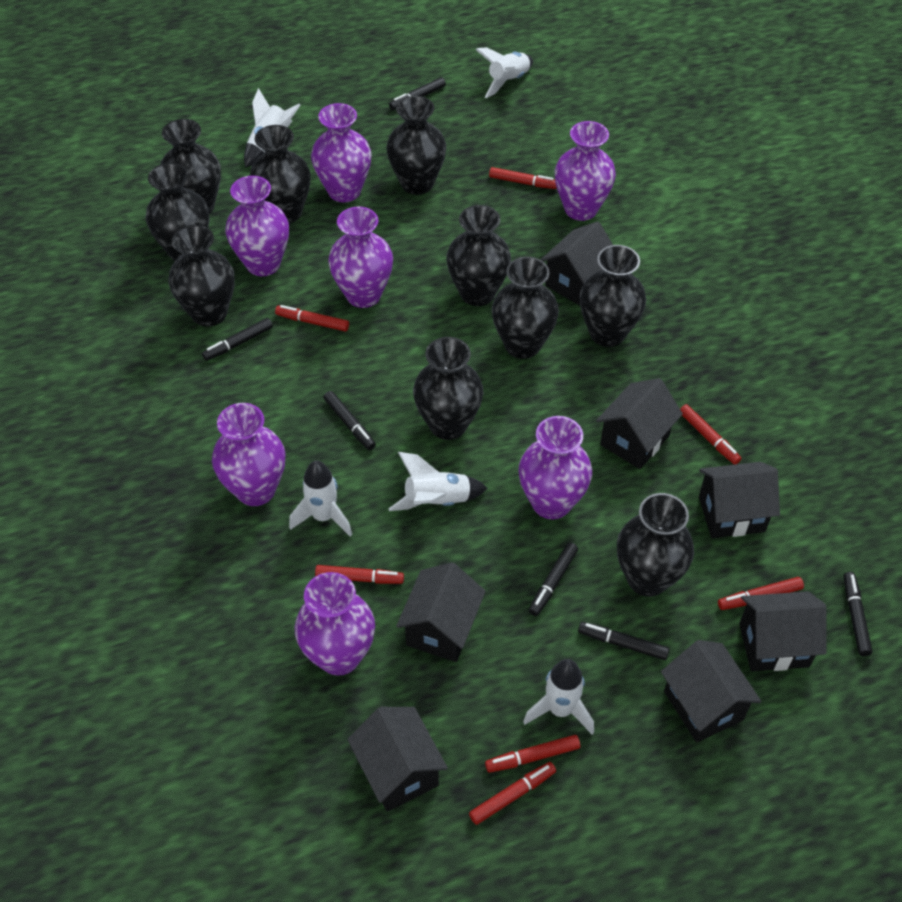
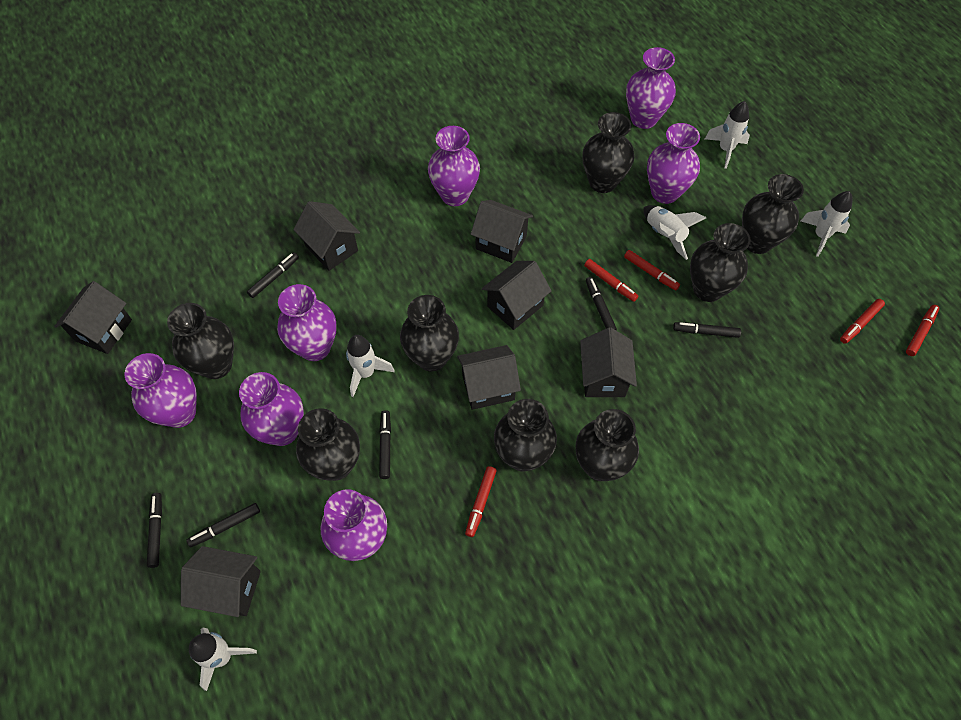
black vase: 10 -> 8
red marker: 7 -> 5

